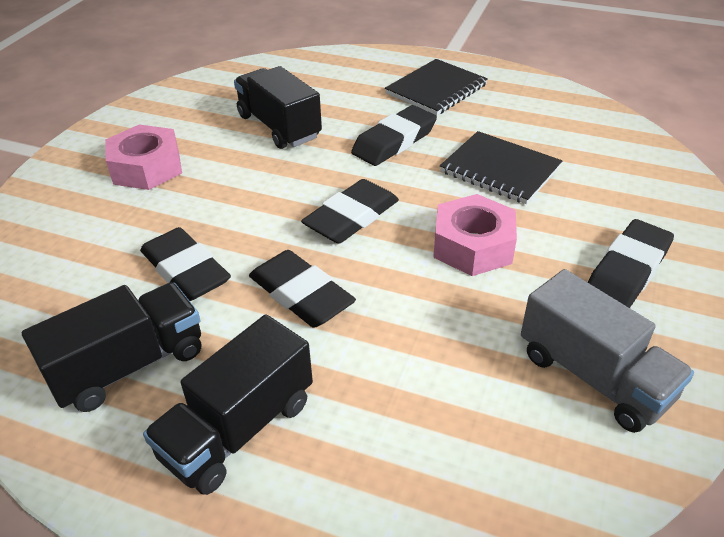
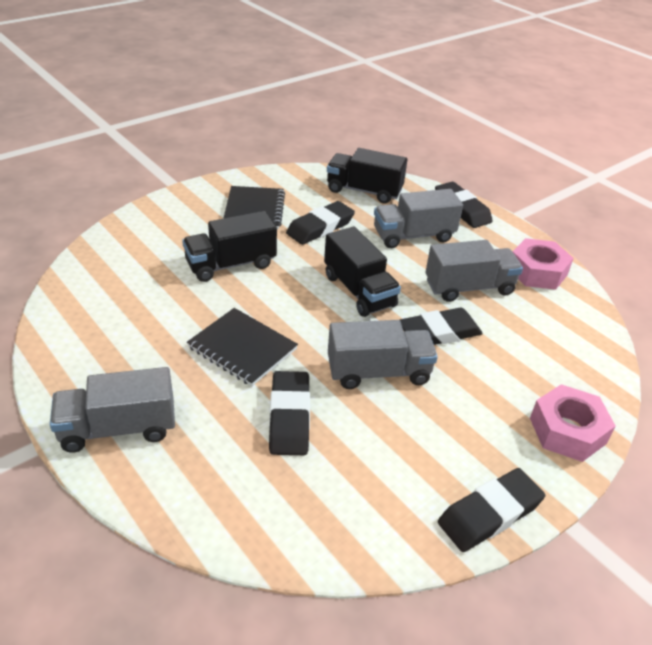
grey truck: 1 -> 4

